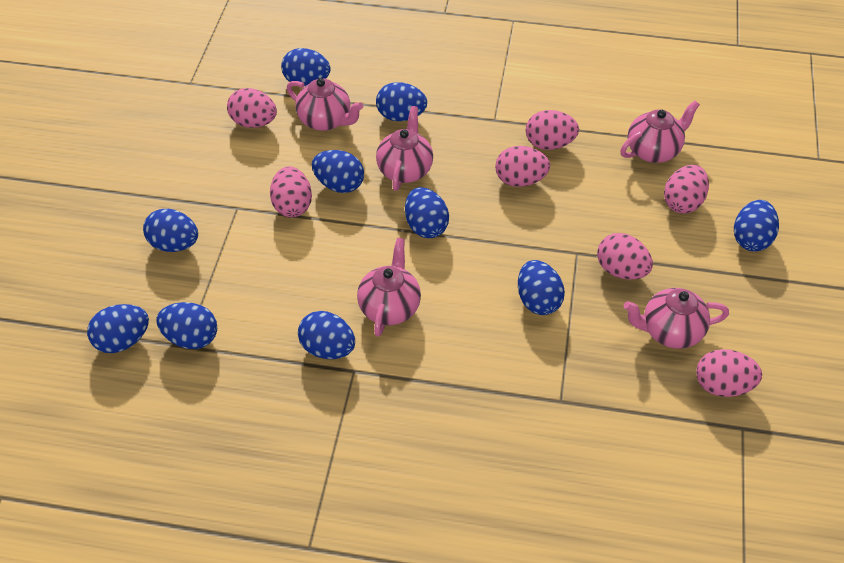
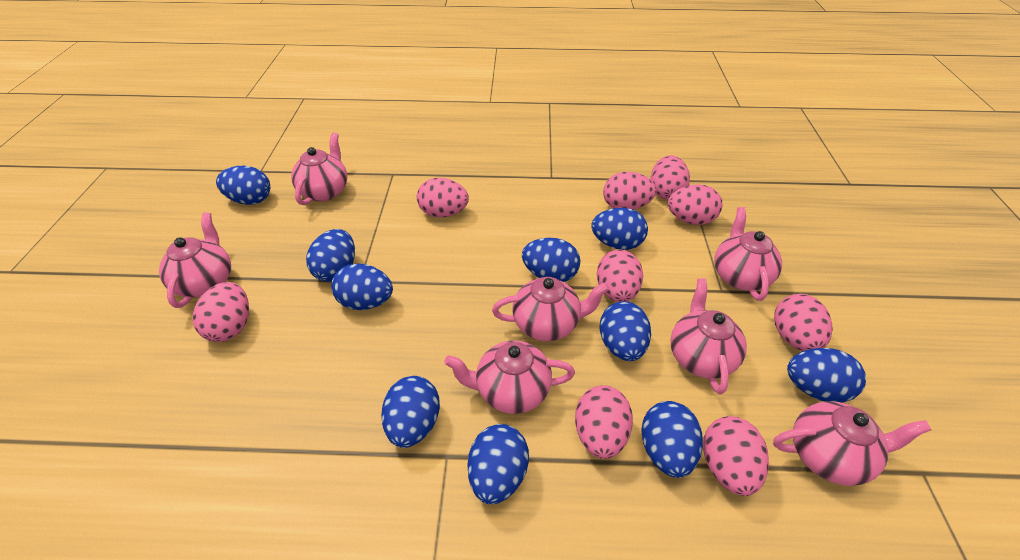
pink egg: 7 -> 9
pink teapot: 5 -> 7

